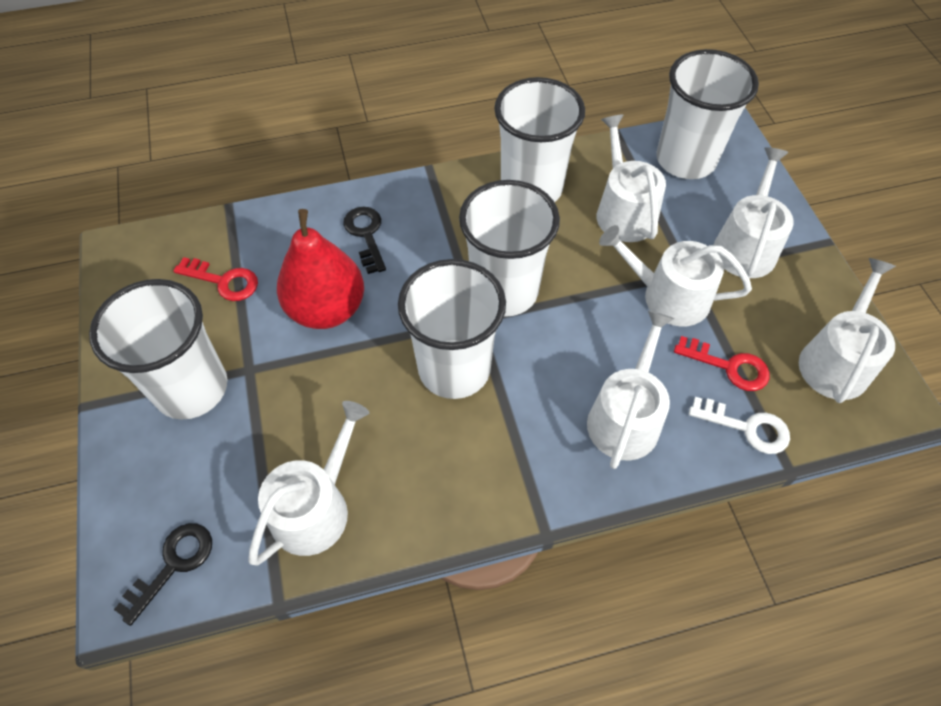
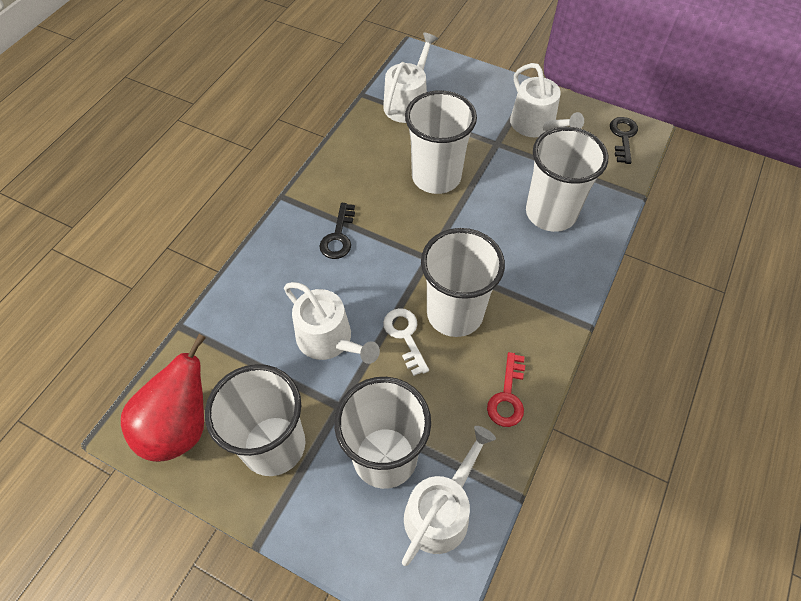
red key: 2 -> 1
white watering can: 6 -> 4

